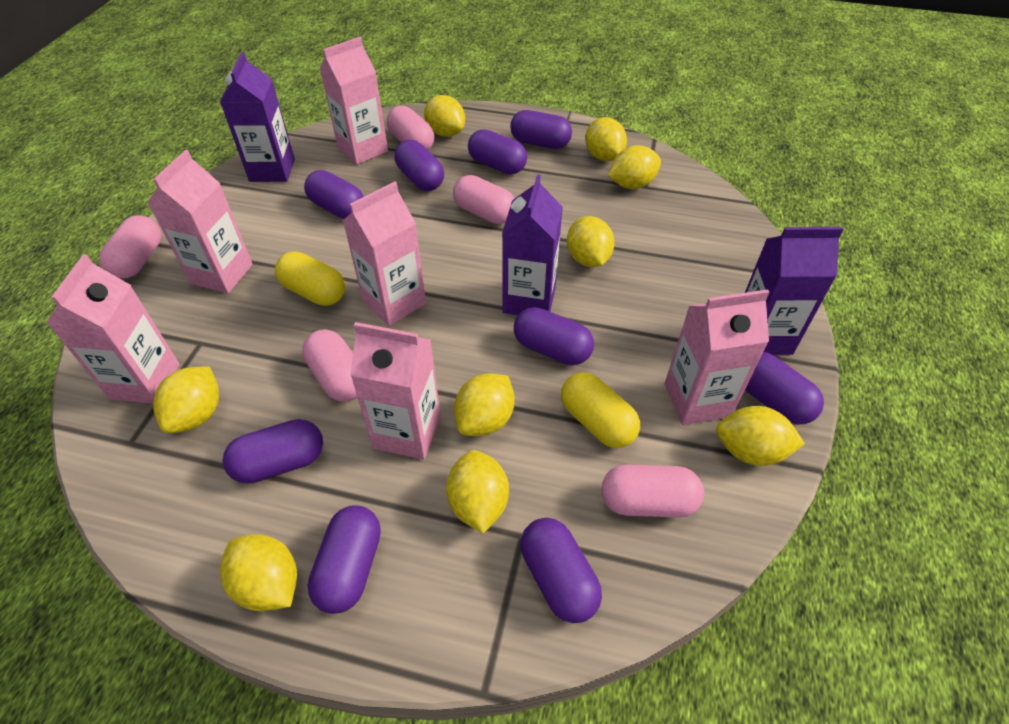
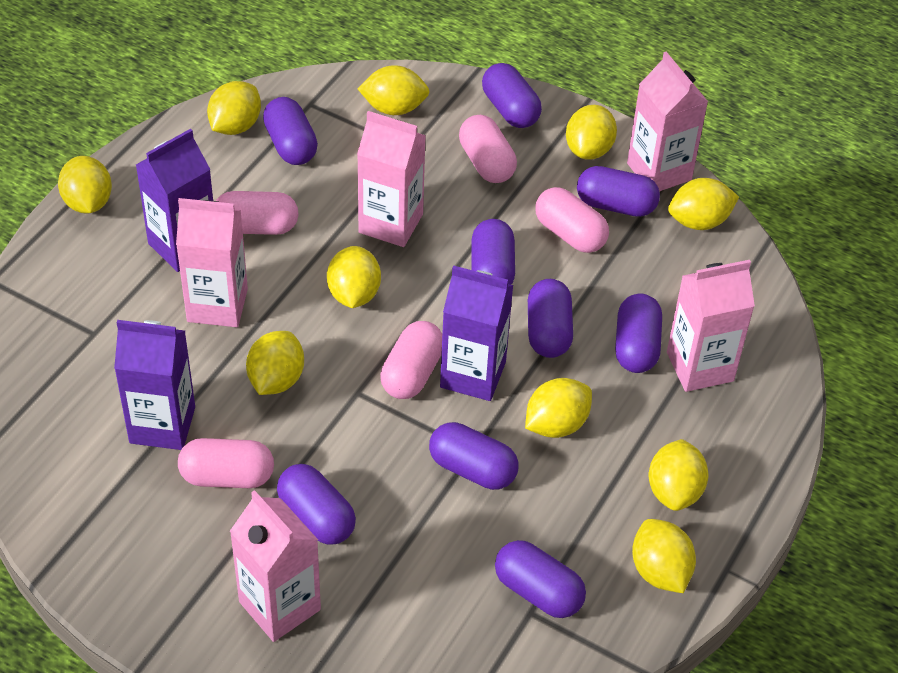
pink carton: 6 -> 5
yellow capsule: 2 -> 0
yellow lemon: 9 -> 10

